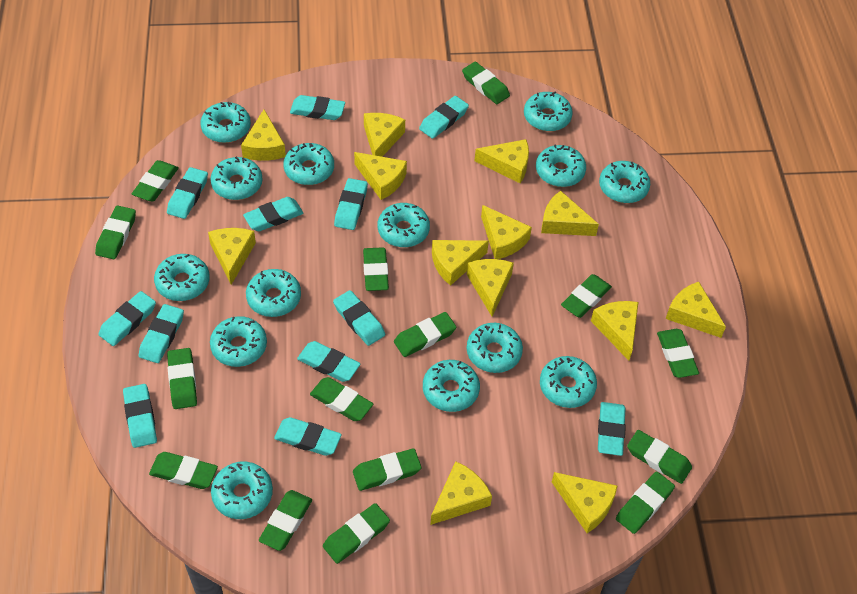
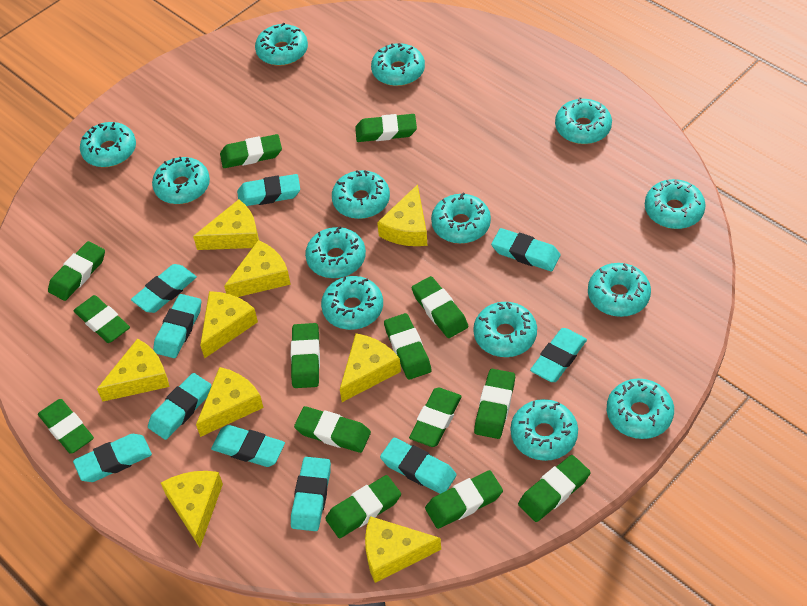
green eraser: 15 -> 14
turquoise eraser: 12 -> 10
yellow cheese: 13 -> 9

